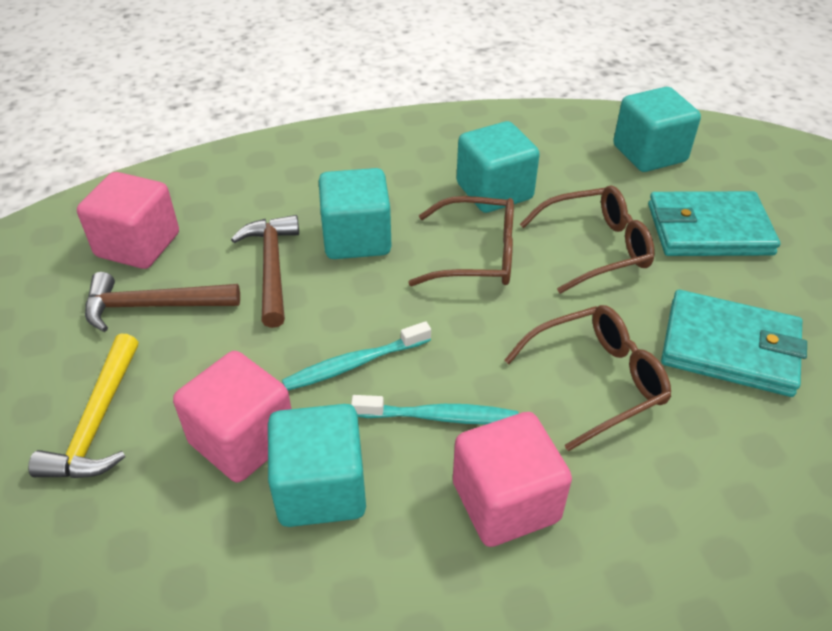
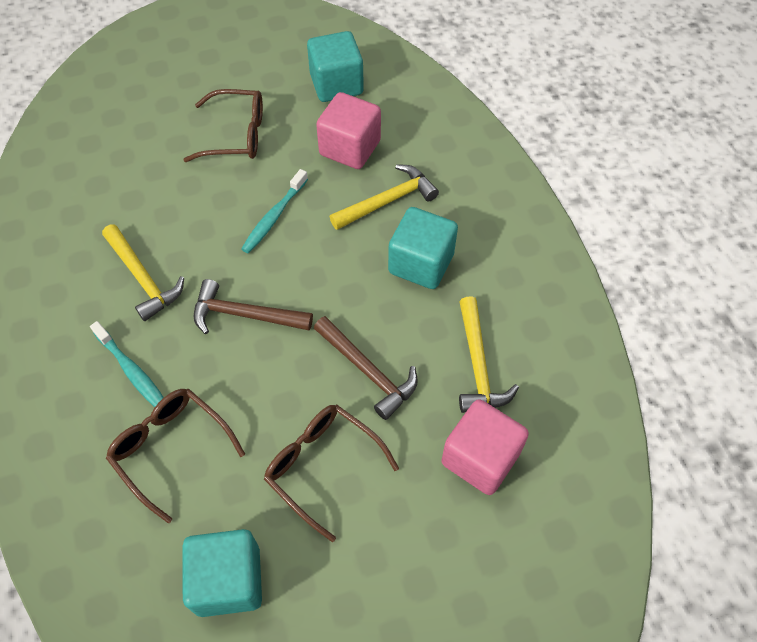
pink cube: 3 -> 2
turquoise cube: 4 -> 3
turquoise wallet: 2 -> 0
yellow hammer: 1 -> 3

